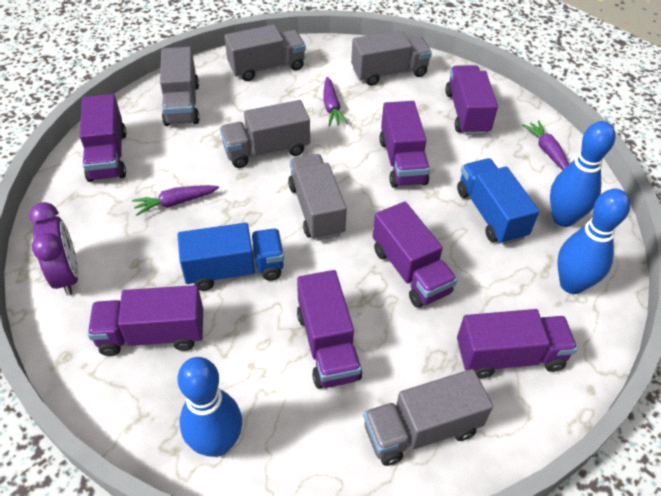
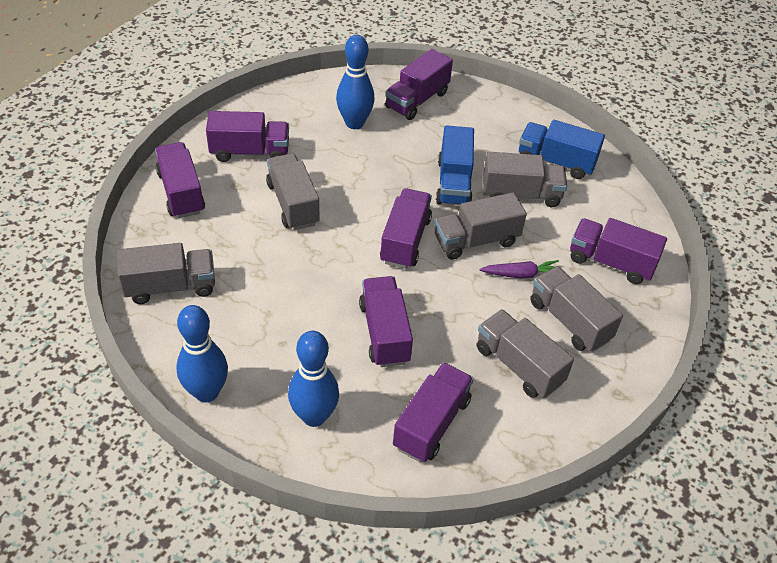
purple carrot: 3 -> 1
purple clock: 1 -> 0

